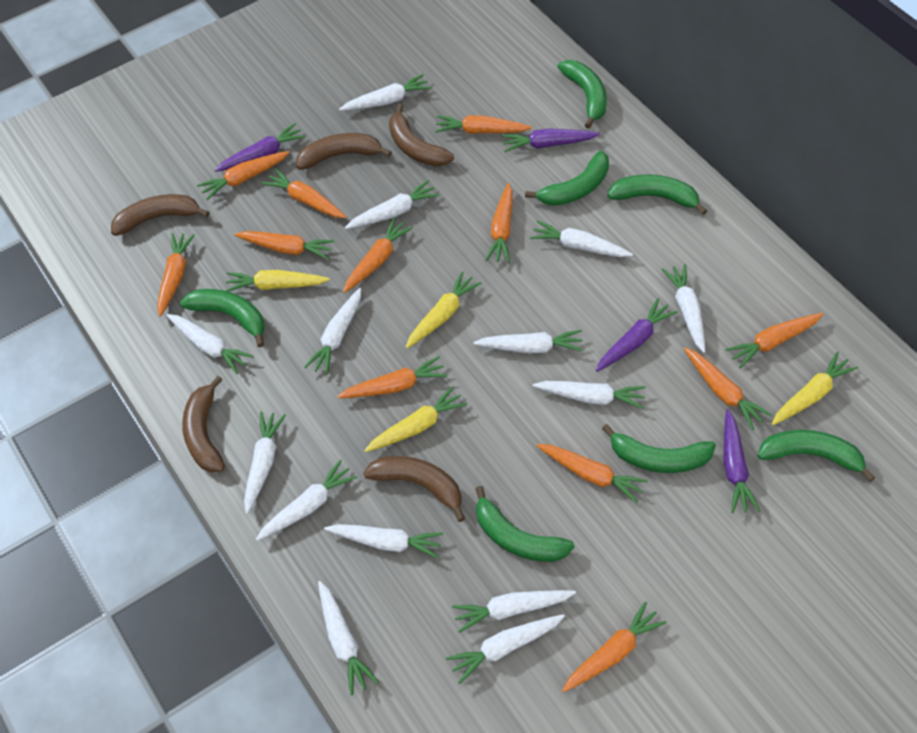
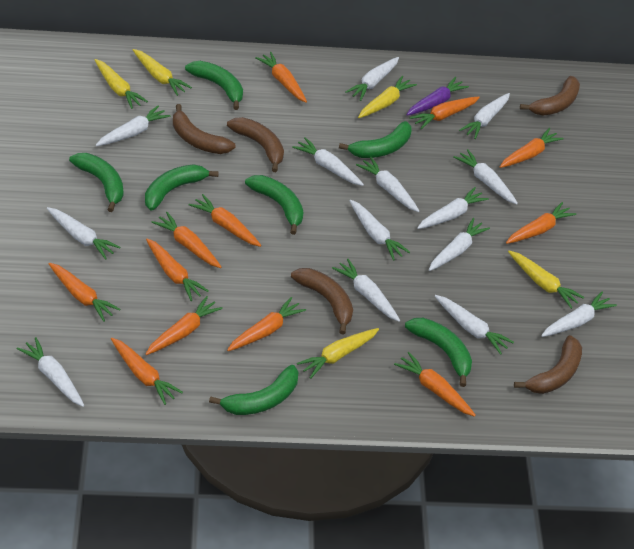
purple carrot: 4 -> 1
yellow carrot: 4 -> 5

